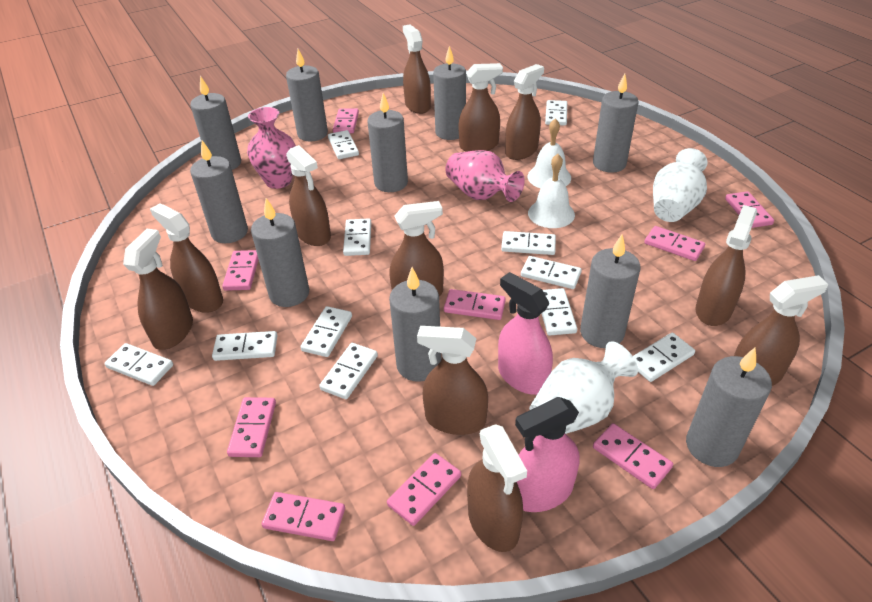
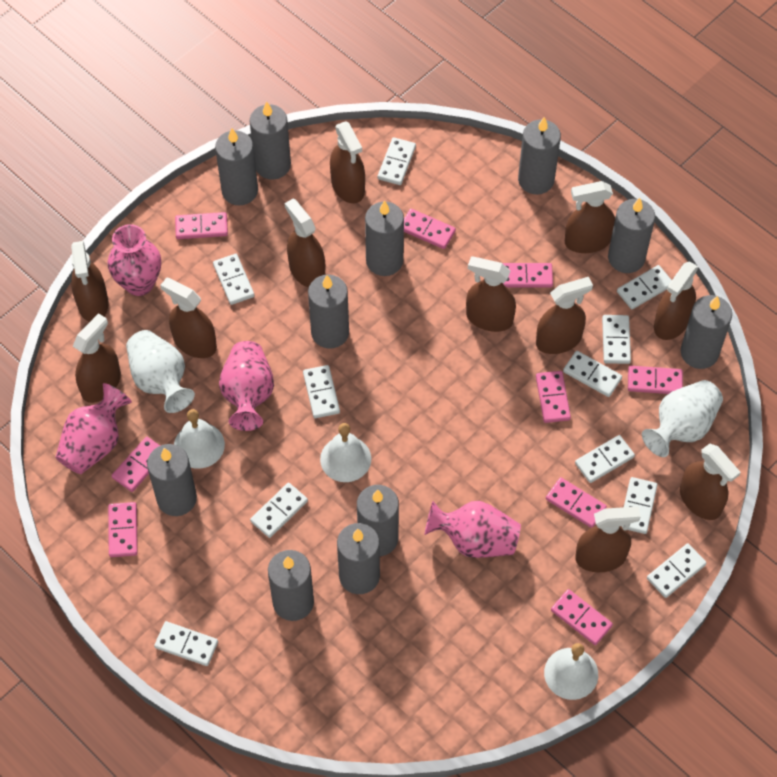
grey candle: 10 -> 11
pink spray bottle: 2 -> 0
pink vase: 2 -> 4
white bell: 2 -> 3

